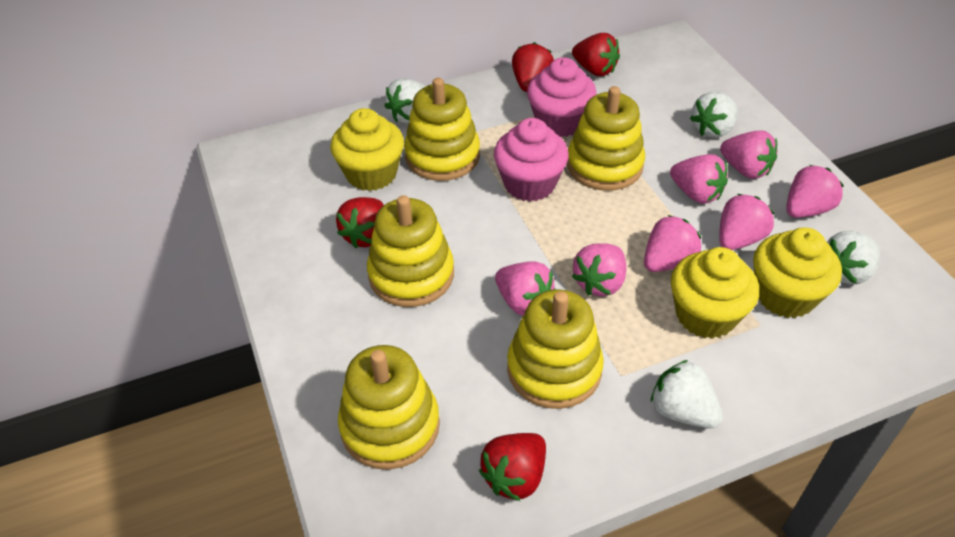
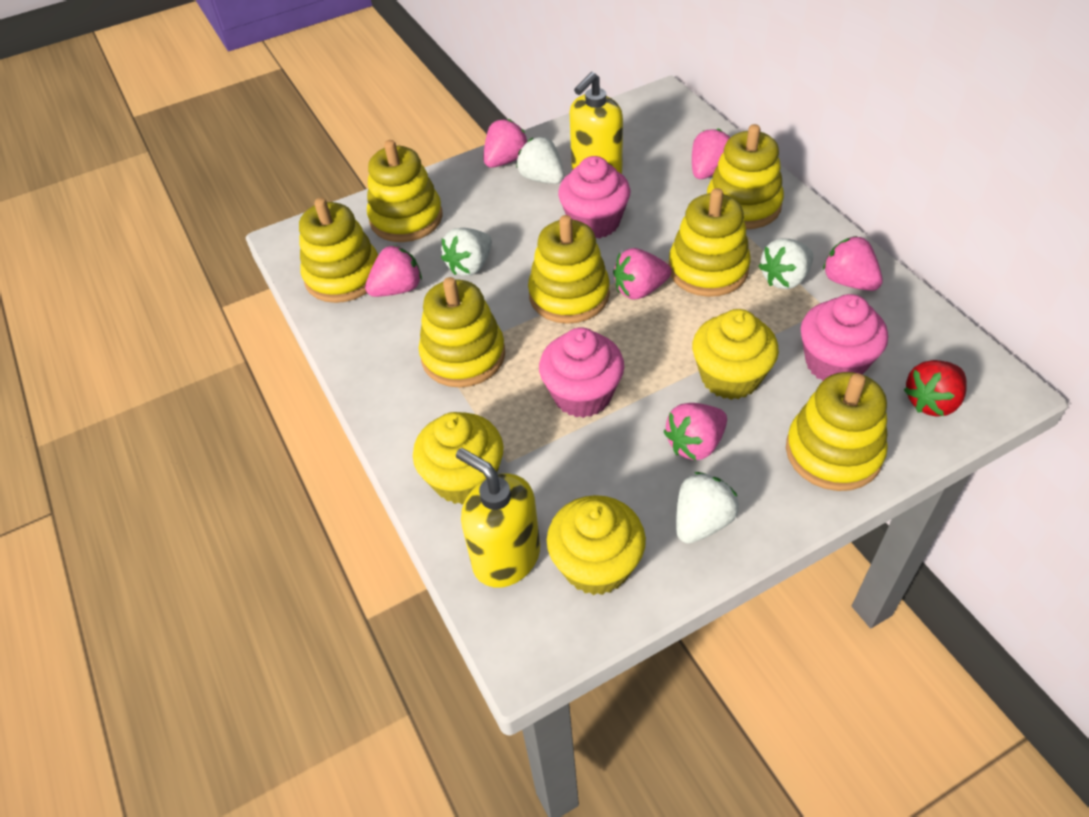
pink cupcake: 2 -> 3
pink strawberry: 7 -> 6
red strawberry: 4 -> 1
yellow soap dispenser: 0 -> 2
yellow stacking toy: 5 -> 7

